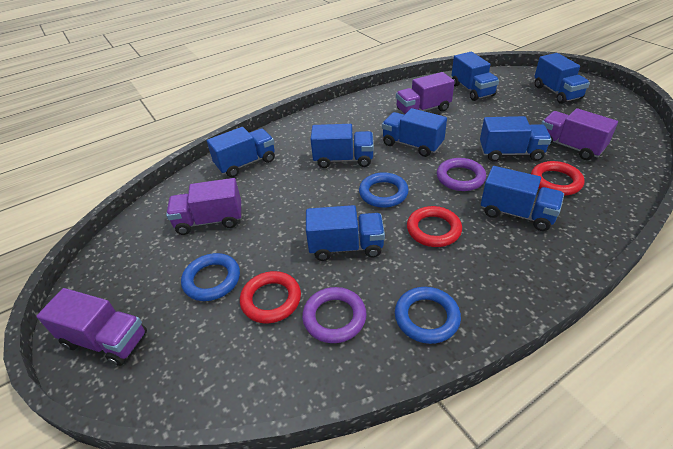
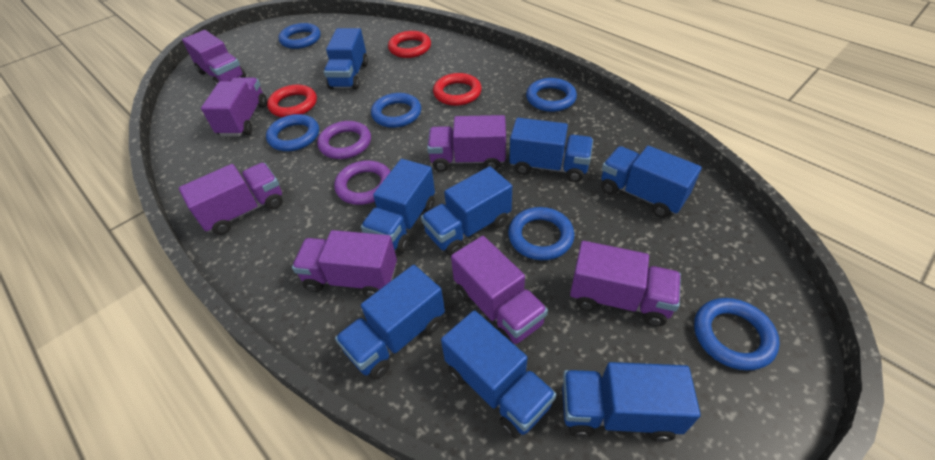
blue ring: 3 -> 6
purple truck: 4 -> 7

